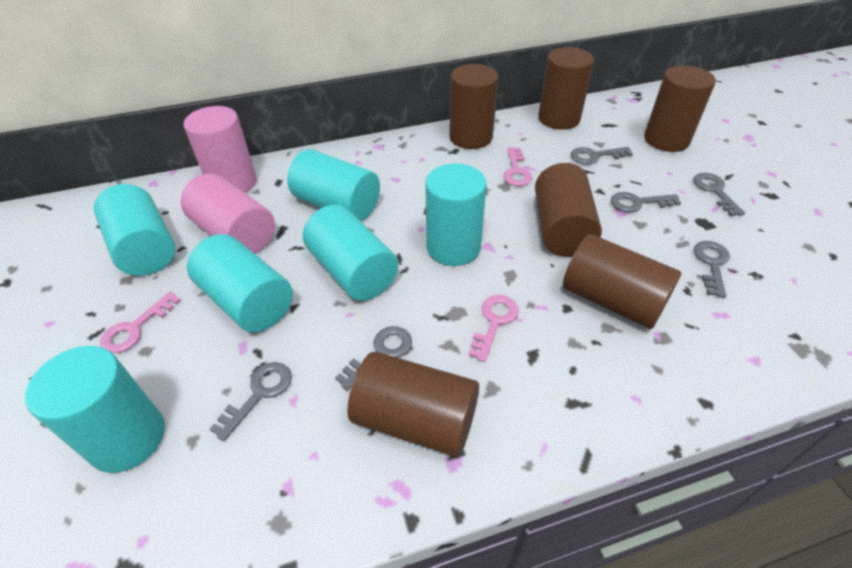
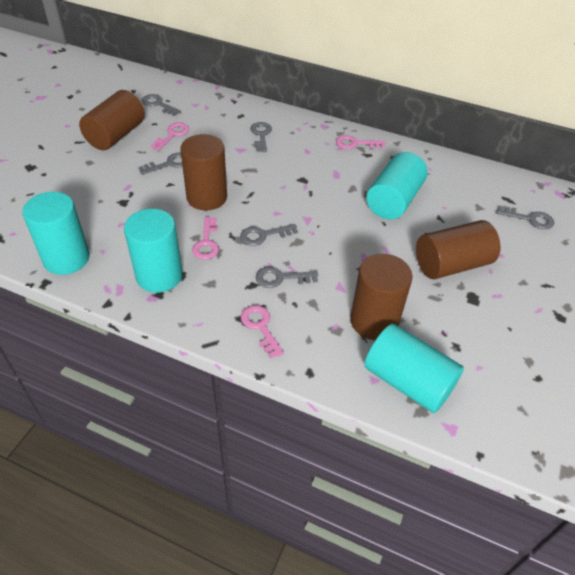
brown cylinder: 6 -> 4
pink cylinder: 2 -> 0
pink key: 3 -> 4
turquoise cylinder: 6 -> 4

